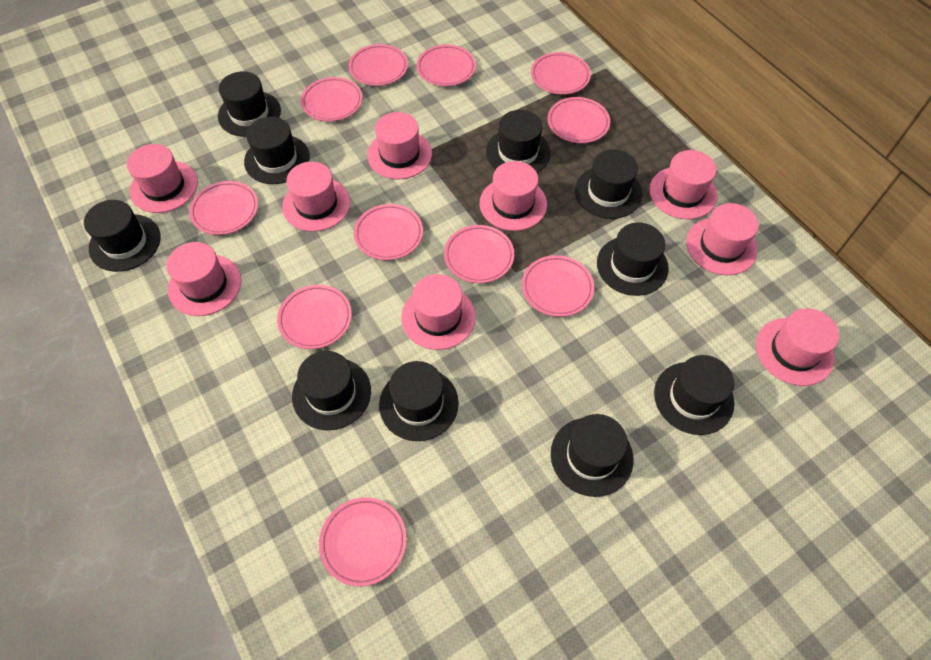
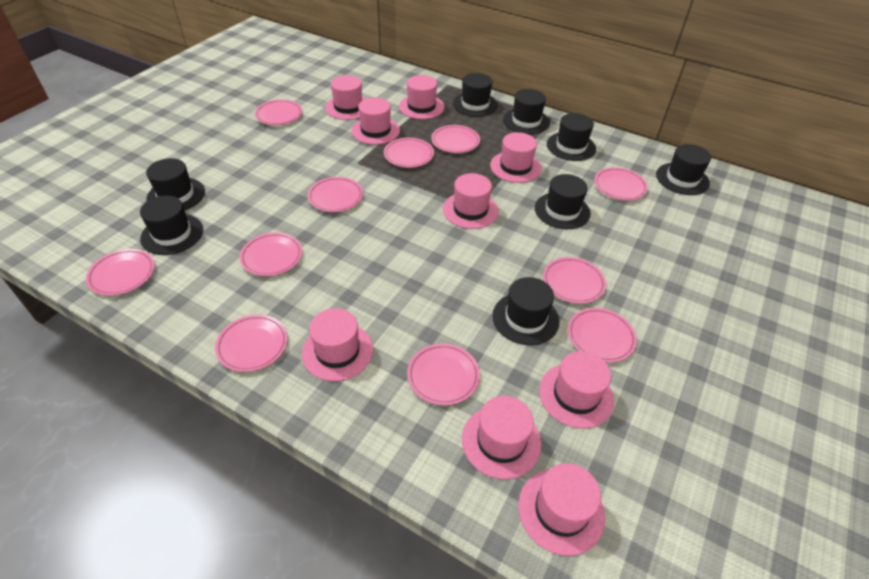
black hat: 10 -> 8

